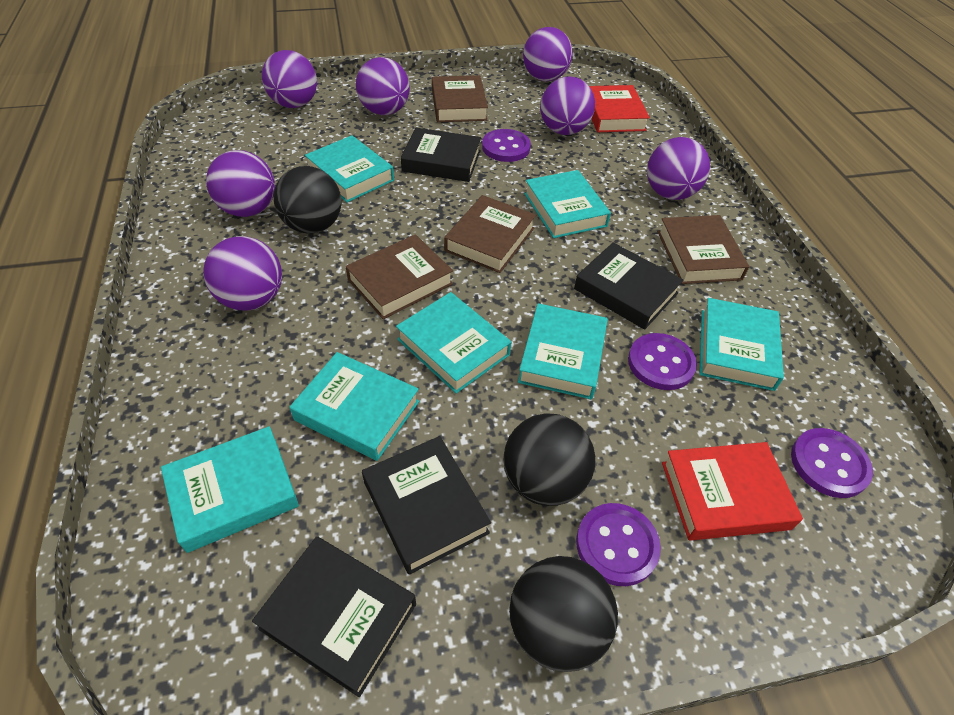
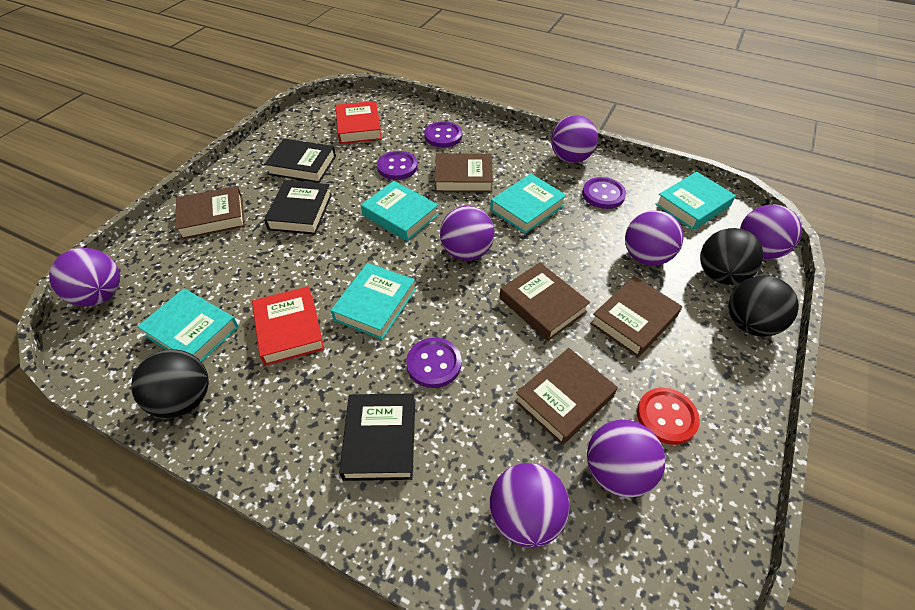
black book: 4 -> 3
brown book: 4 -> 5
red button: 0 -> 1
turquoise book: 7 -> 5

